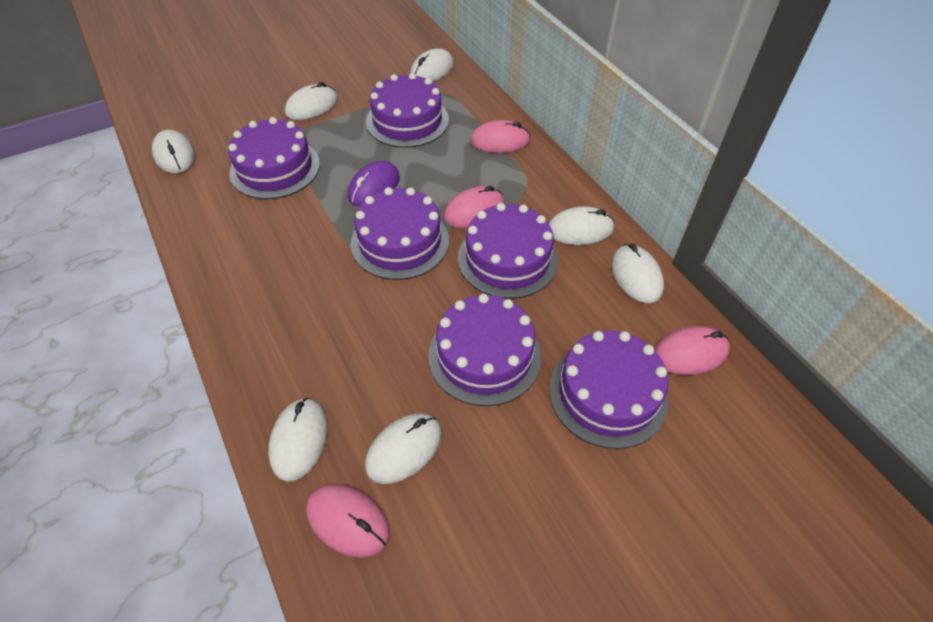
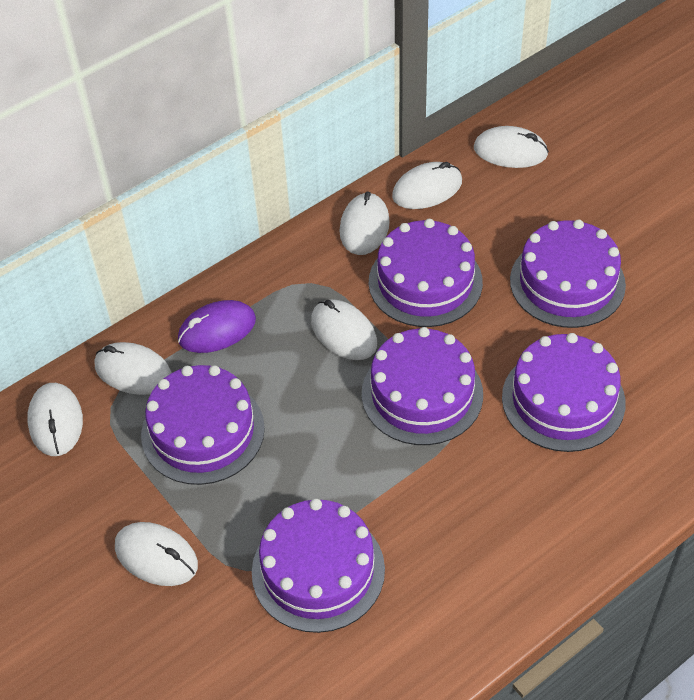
pink mouse: 4 -> 0

